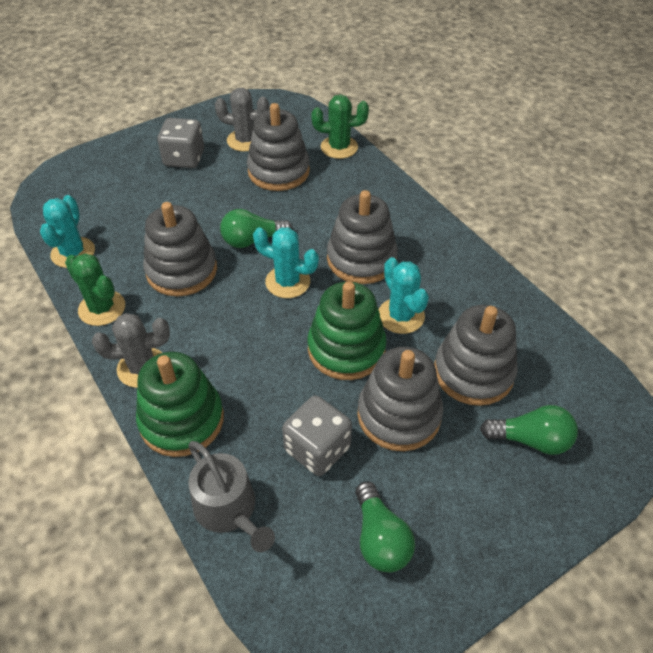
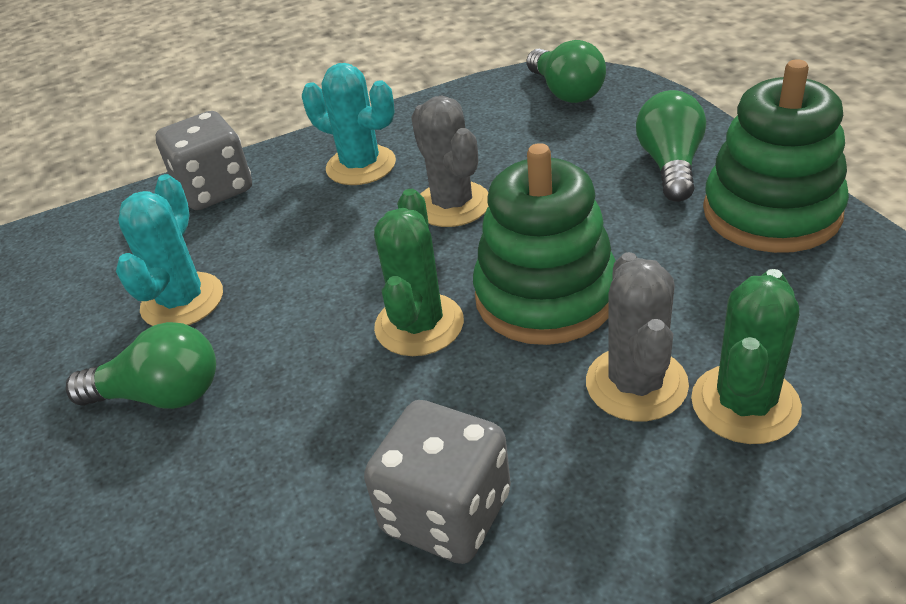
grey stacking toy: 5 -> 0
grey watering can: 1 -> 0
turquoise cactus: 3 -> 2

